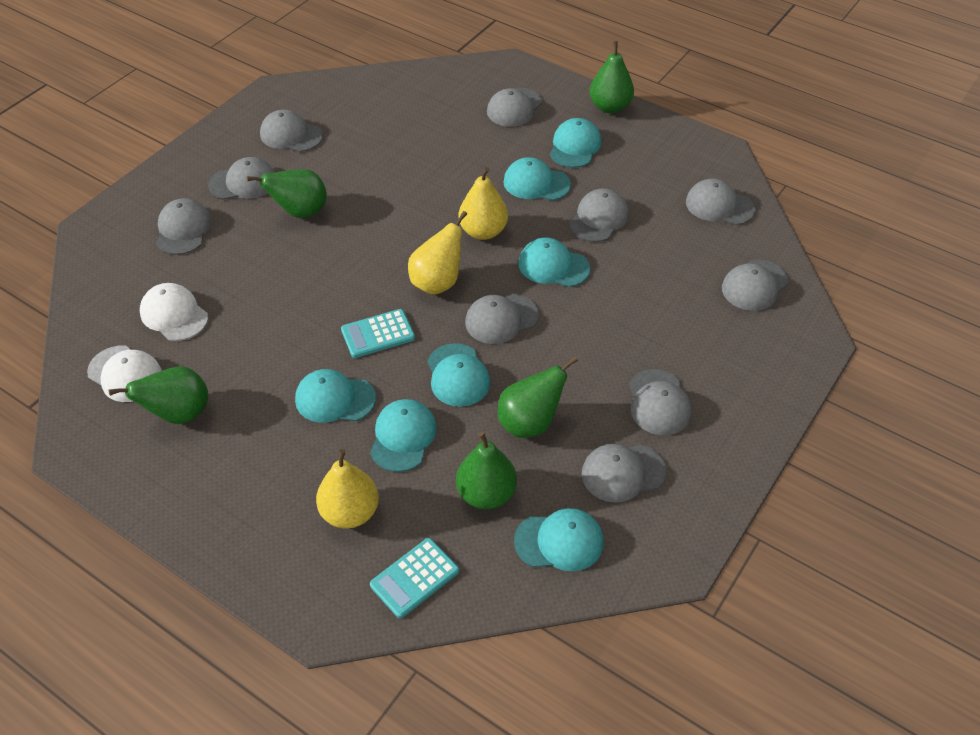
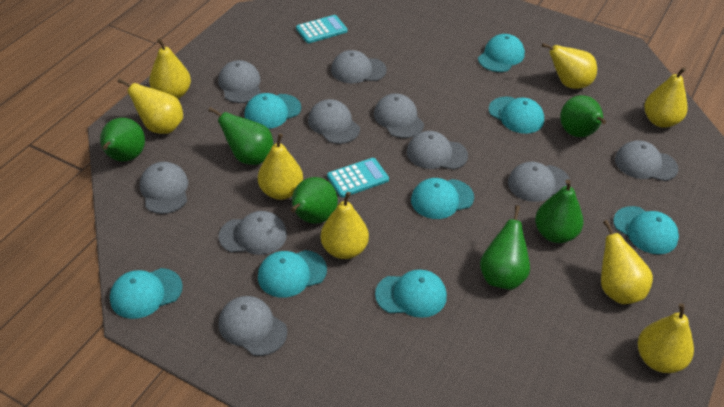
green pear: 5 -> 6
turquoise cap: 7 -> 8
white cap: 2 -> 0
yellow pear: 3 -> 8

